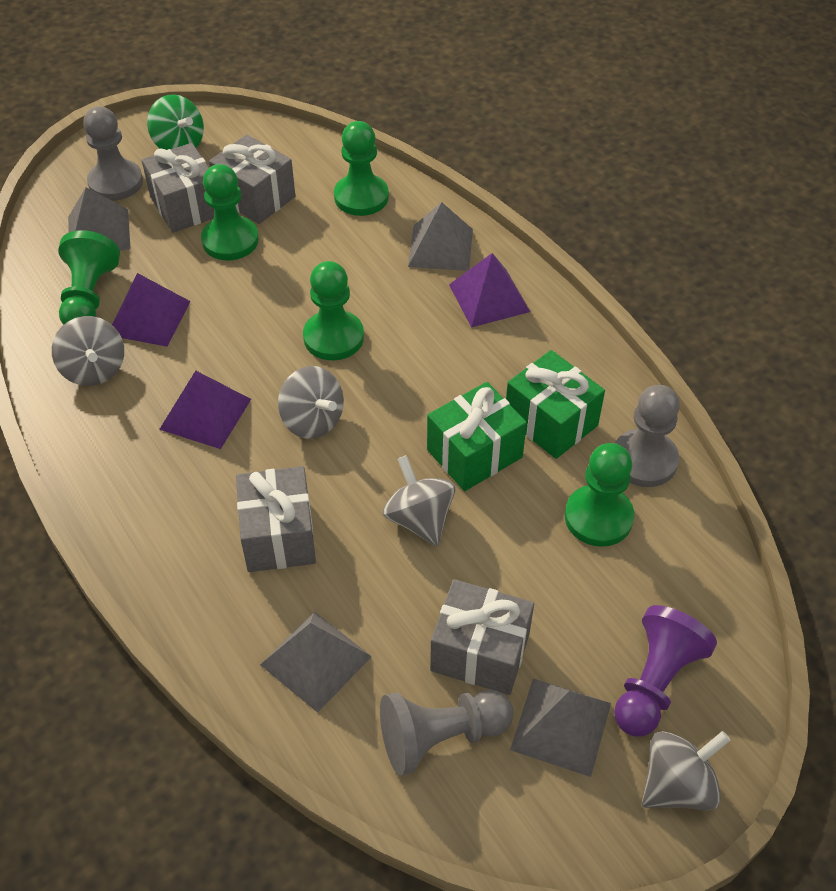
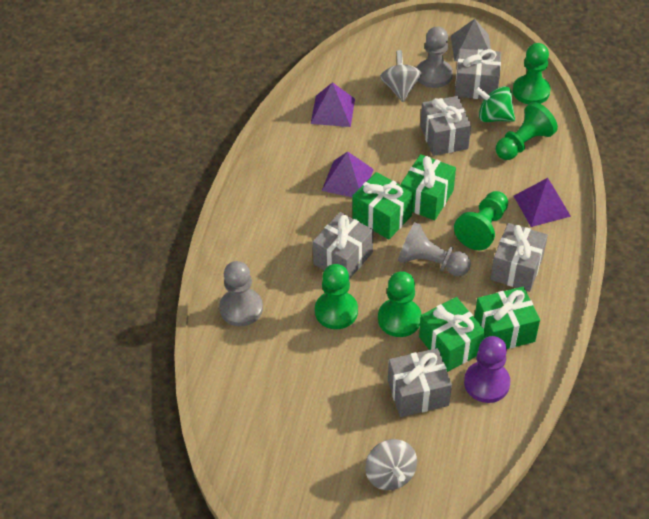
green gift: 2 -> 4
grey gift: 4 -> 5
grey pyramid: 4 -> 1
grey spinning top: 4 -> 2

